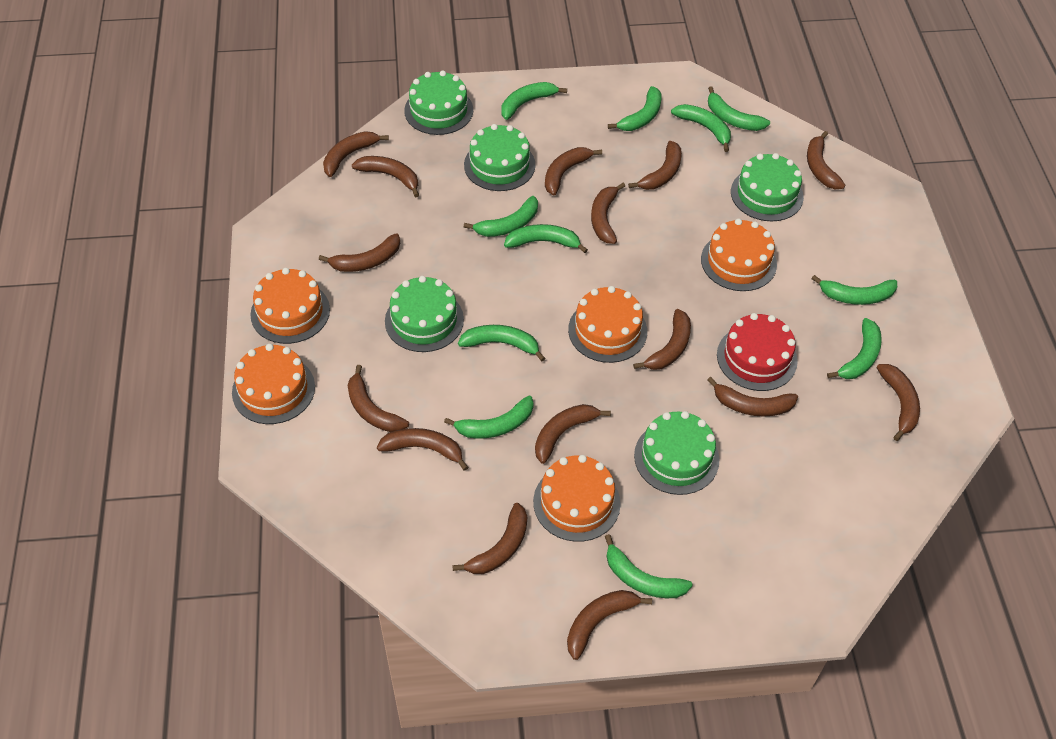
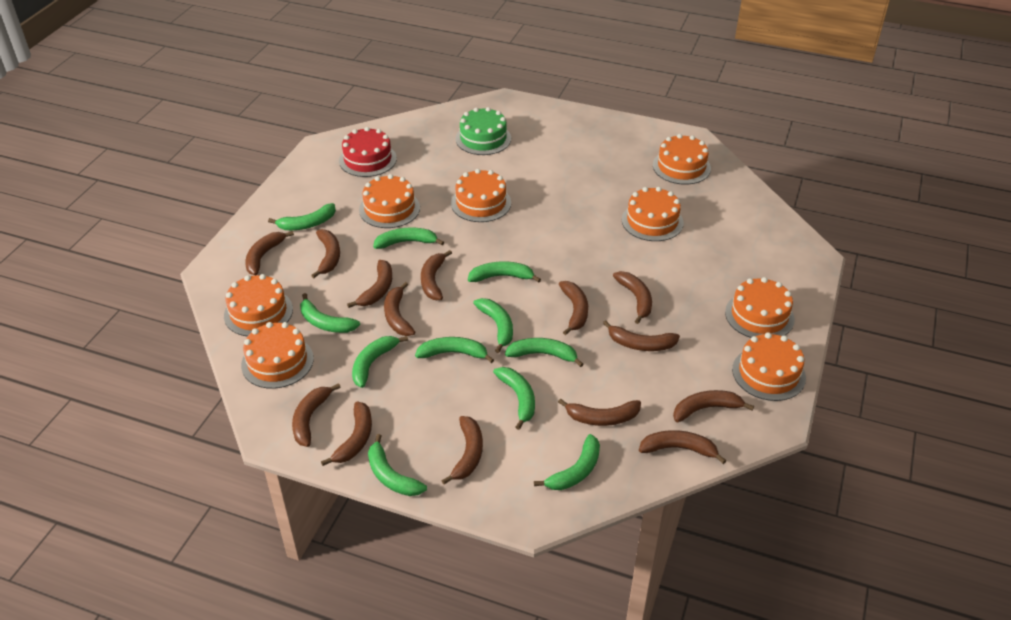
brown banana: 15 -> 14
green cake: 5 -> 1
orange cake: 5 -> 8

